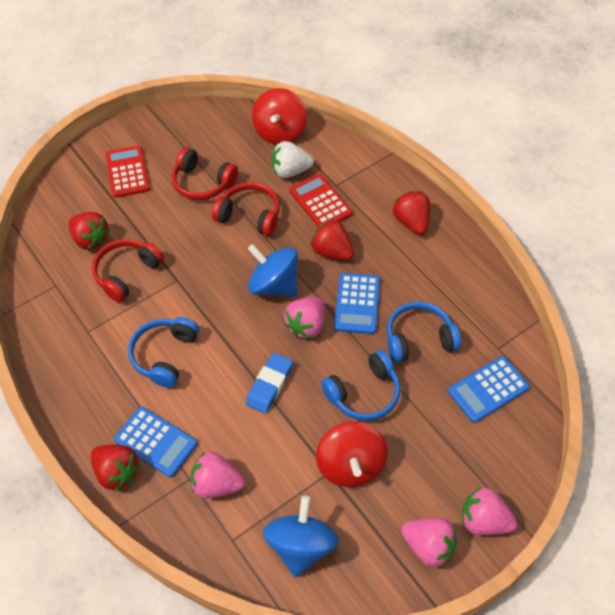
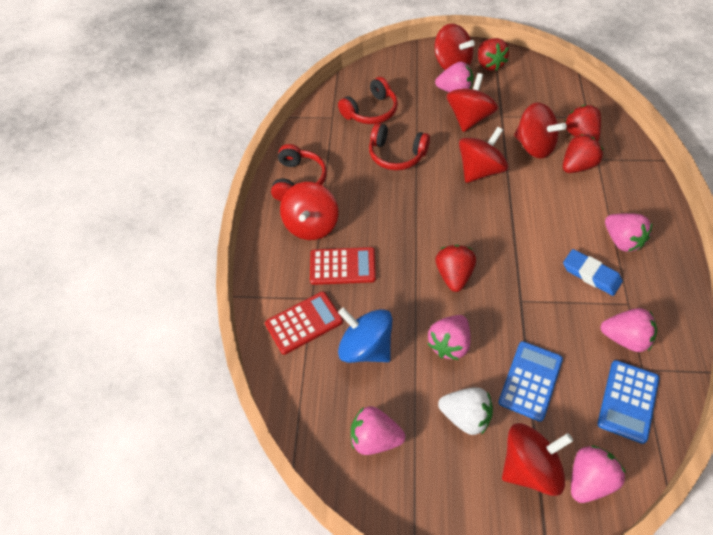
blue calculator: 3 -> 2
blue headphones: 3 -> 0
blue spinning top: 2 -> 1
pink strawberry: 4 -> 6
red spinning top: 2 -> 6

